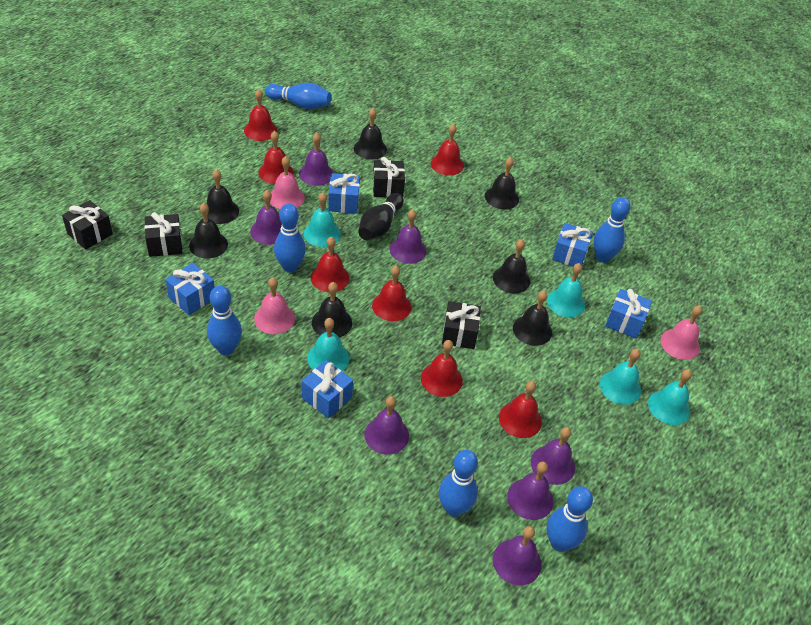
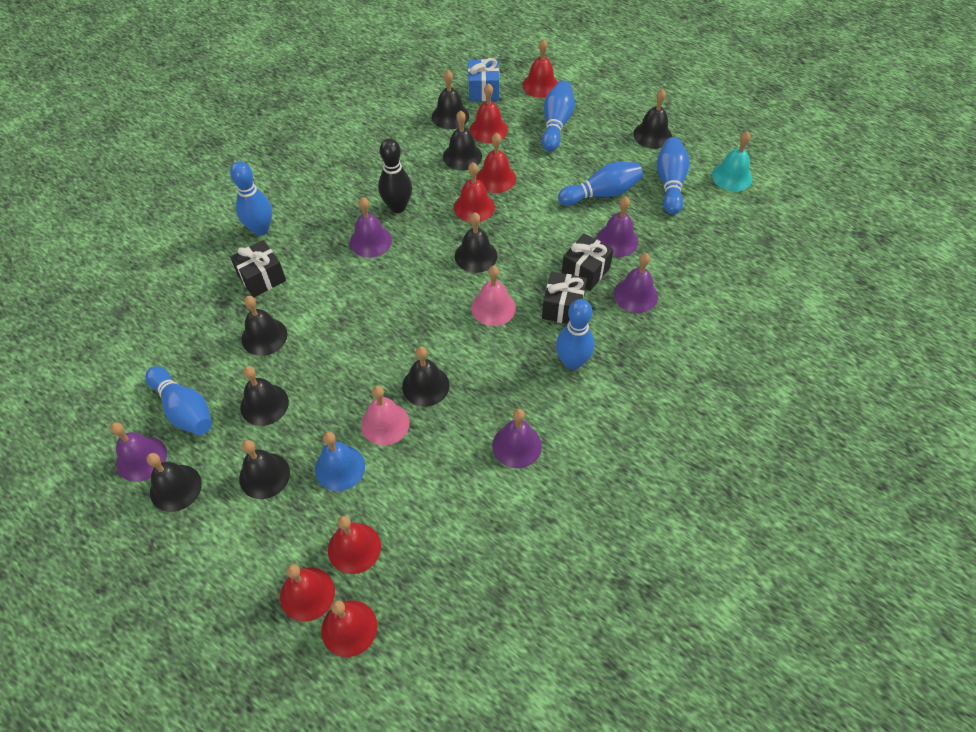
black bell: 7 -> 9
black gift: 4 -> 3
blue bell: 0 -> 1
blue gift: 5 -> 1
pink bell: 3 -> 2
purple bell: 7 -> 5
turquoise bell: 5 -> 1

